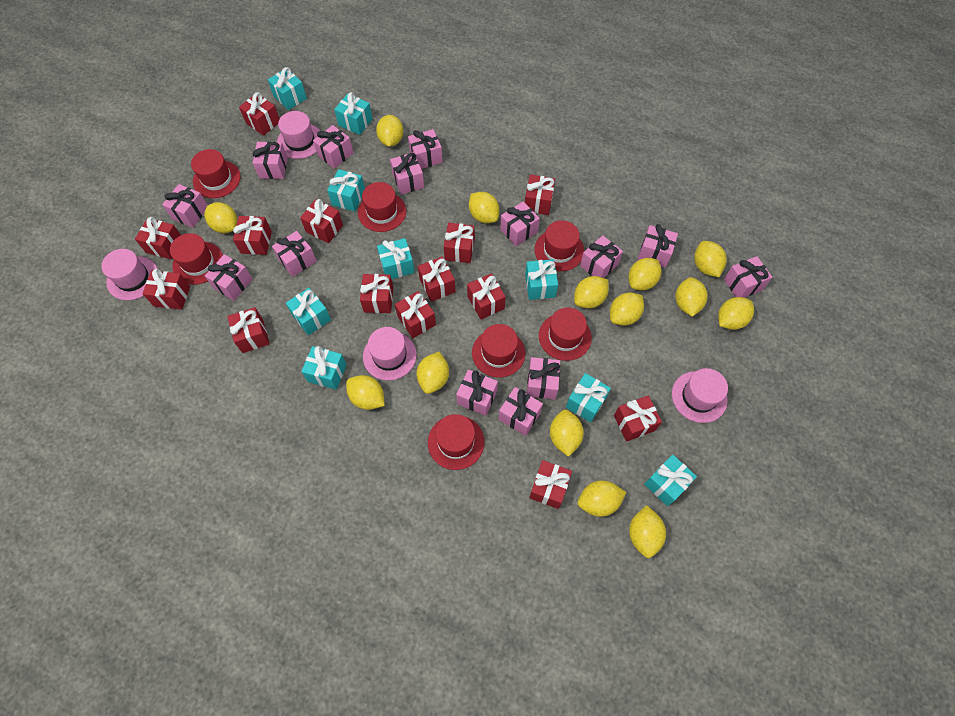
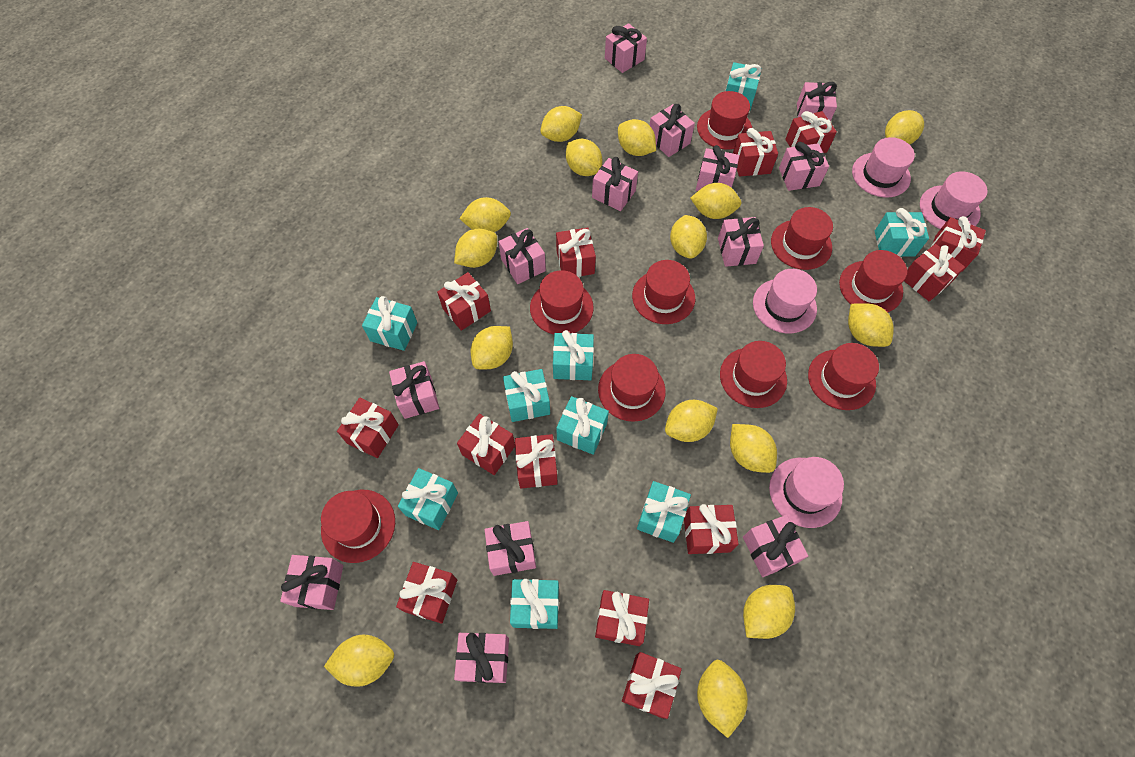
pink gift: 14 -> 13
red gift: 14 -> 13
red hat: 7 -> 9
yellow lemon: 14 -> 15

